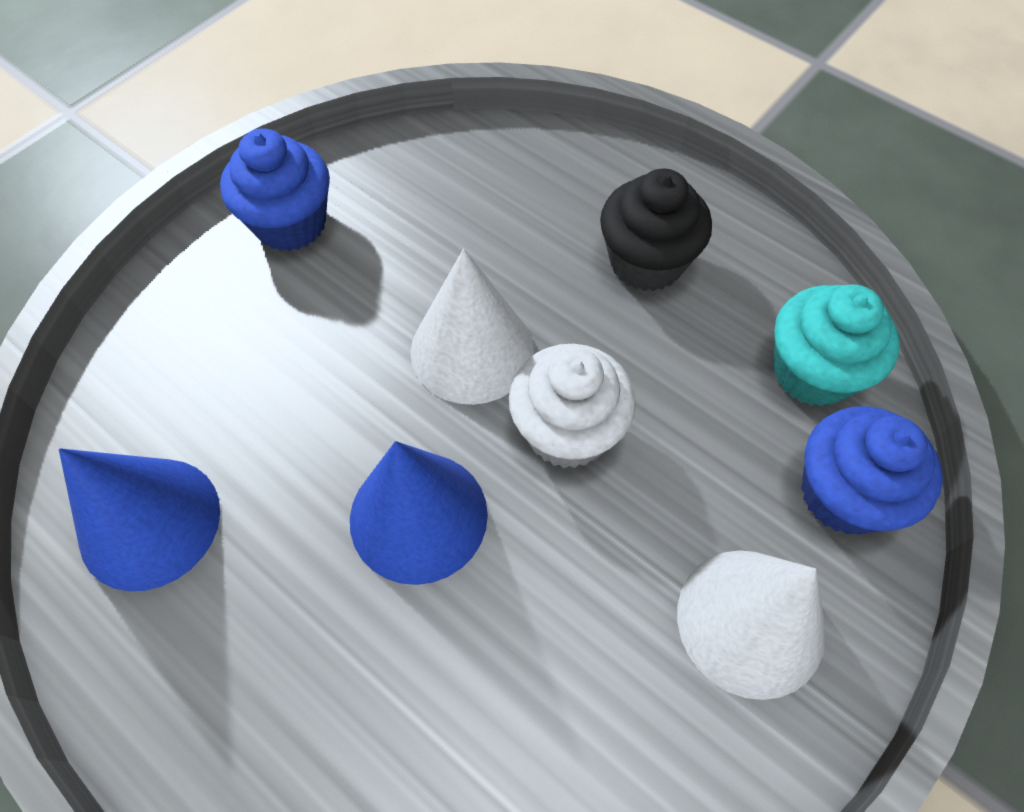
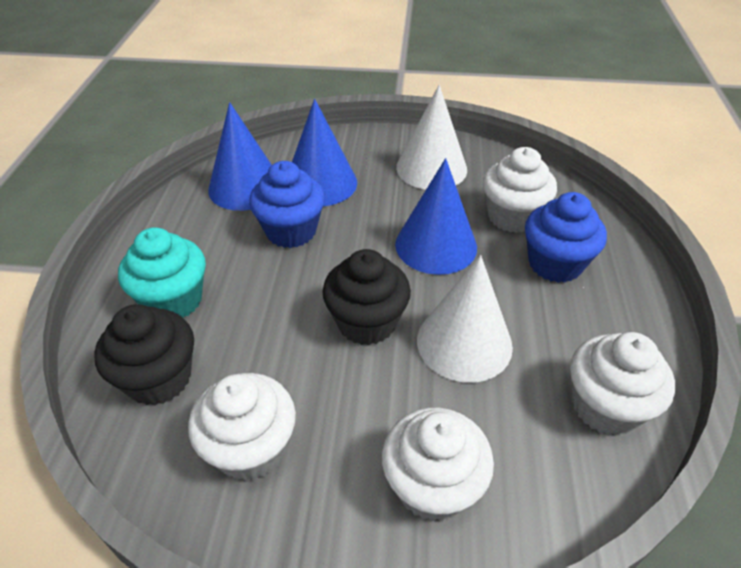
black cupcake: 1 -> 2
blue cone: 2 -> 3
white cupcake: 1 -> 4

